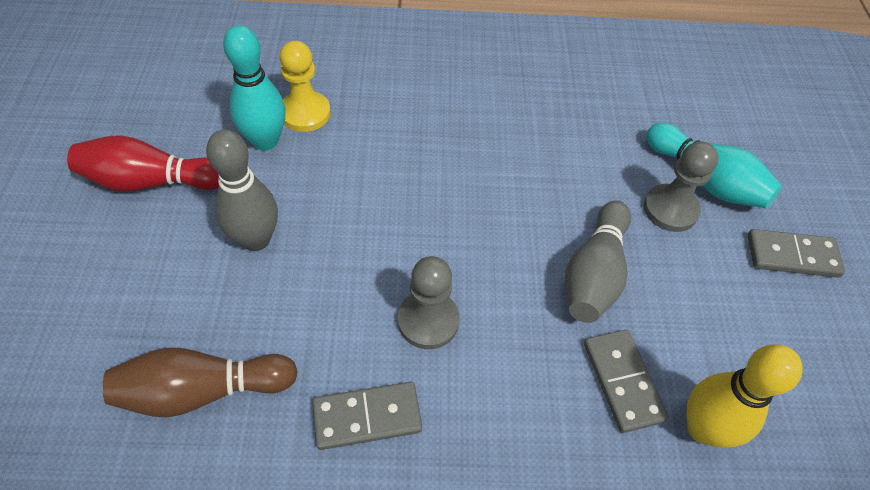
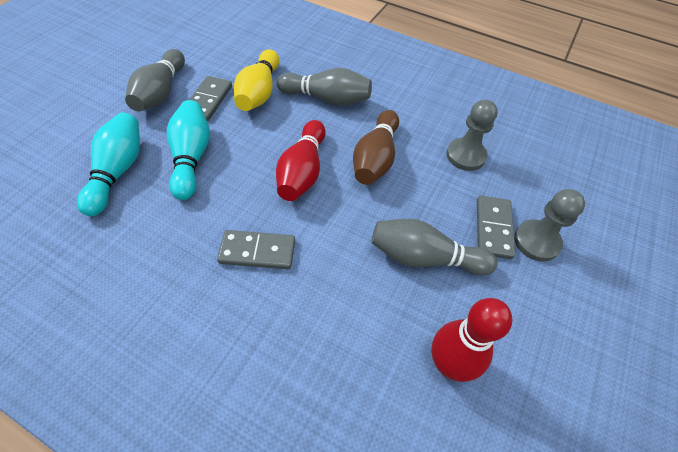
grey bowling pin: 2 -> 3
red bowling pin: 1 -> 2
yellow pawn: 1 -> 0

